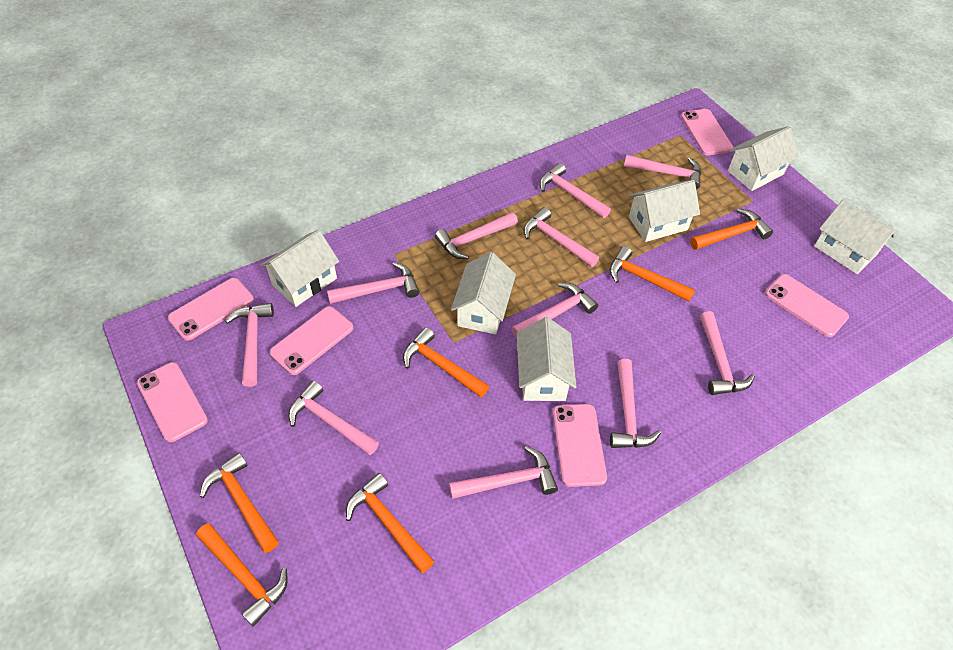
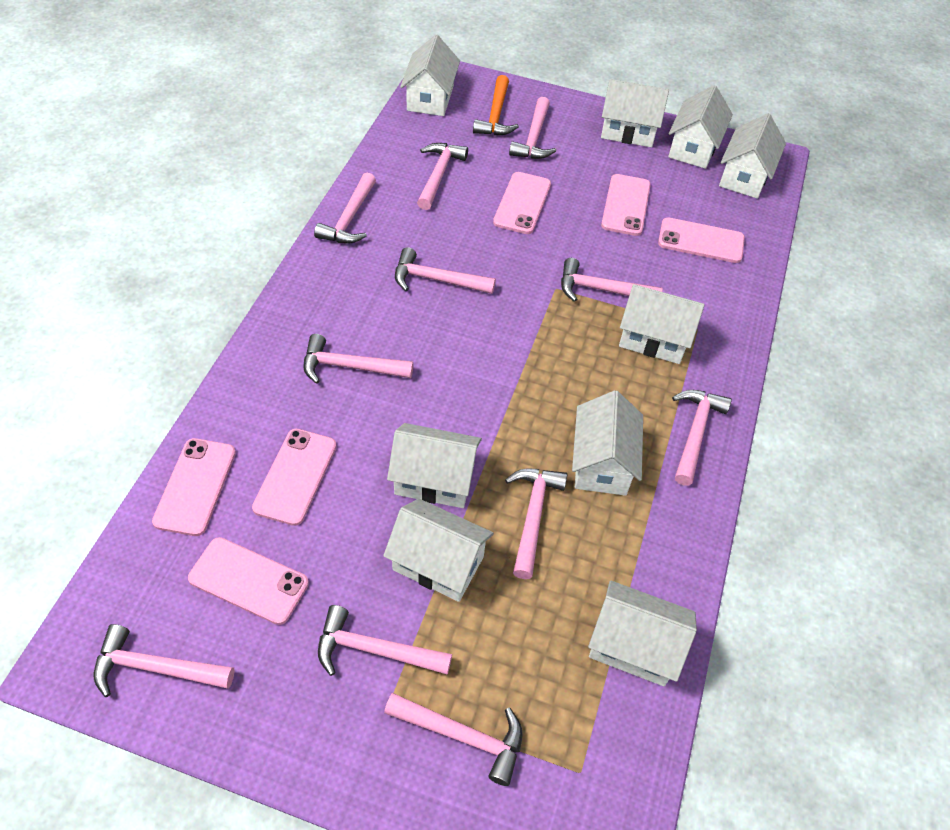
orange hammer: 6 -> 1
white house: 6 -> 9

